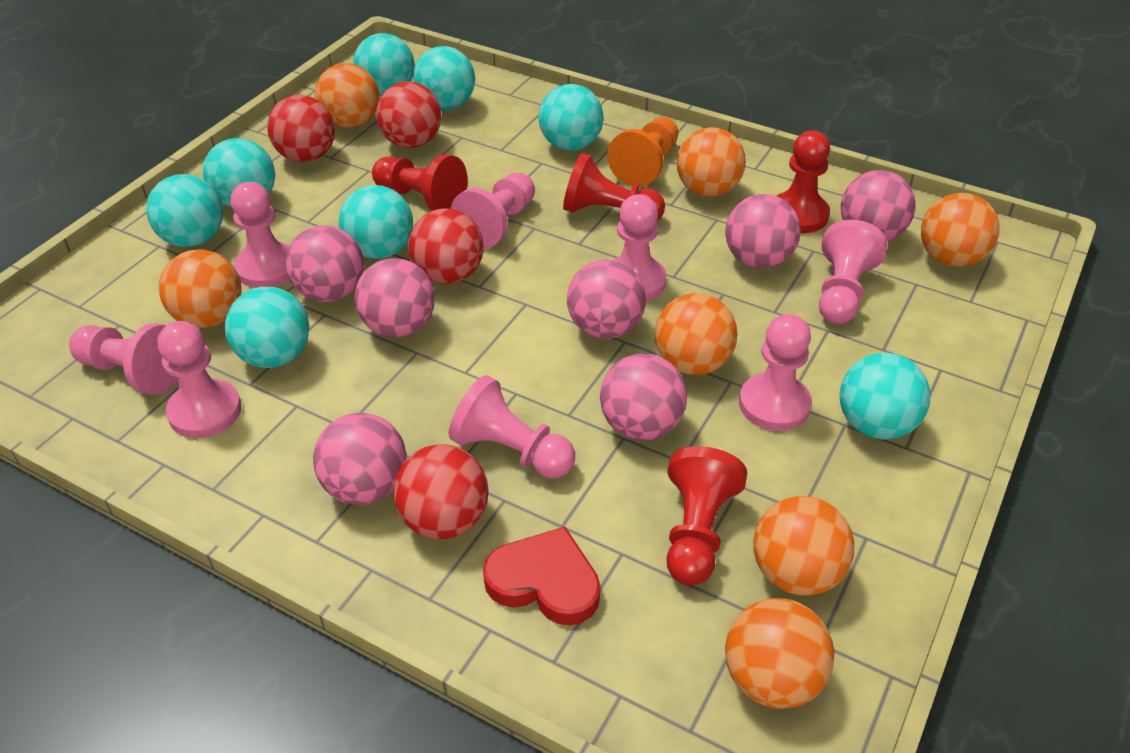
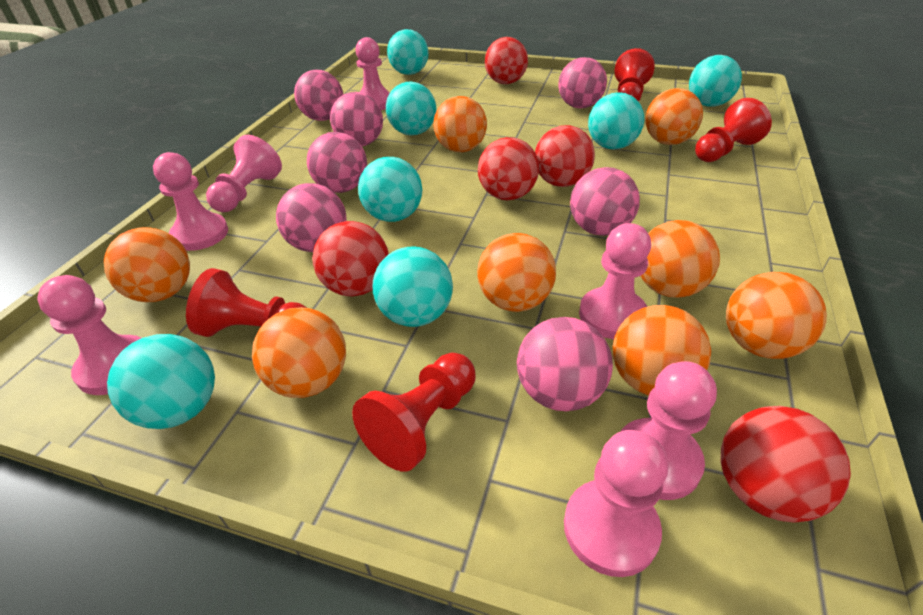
orange ball: 7 -> 8
orange pawn: 1 -> 0
pink pawn: 8 -> 7
red ball: 4 -> 5
red heart: 1 -> 0
turquoise ball: 8 -> 7

